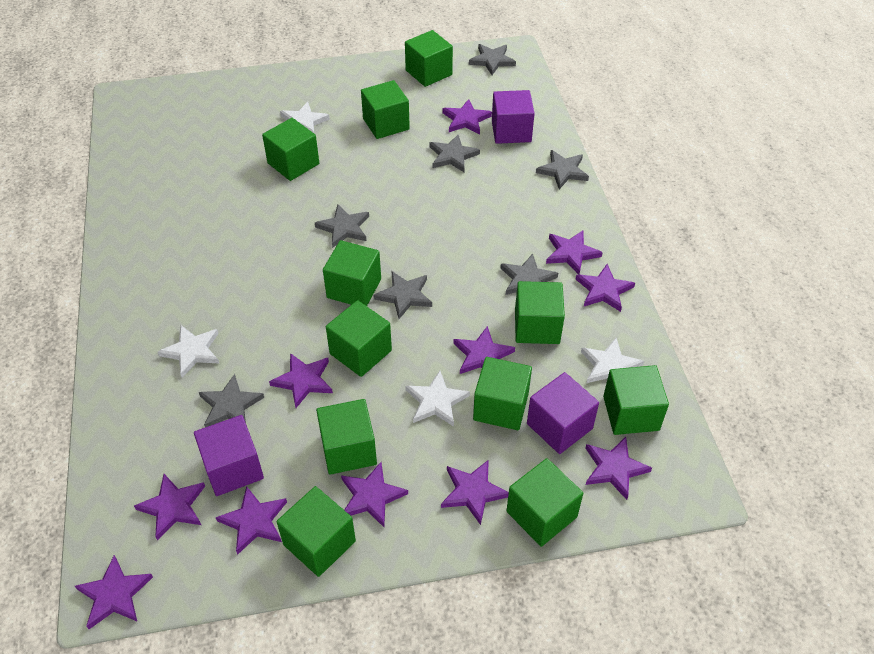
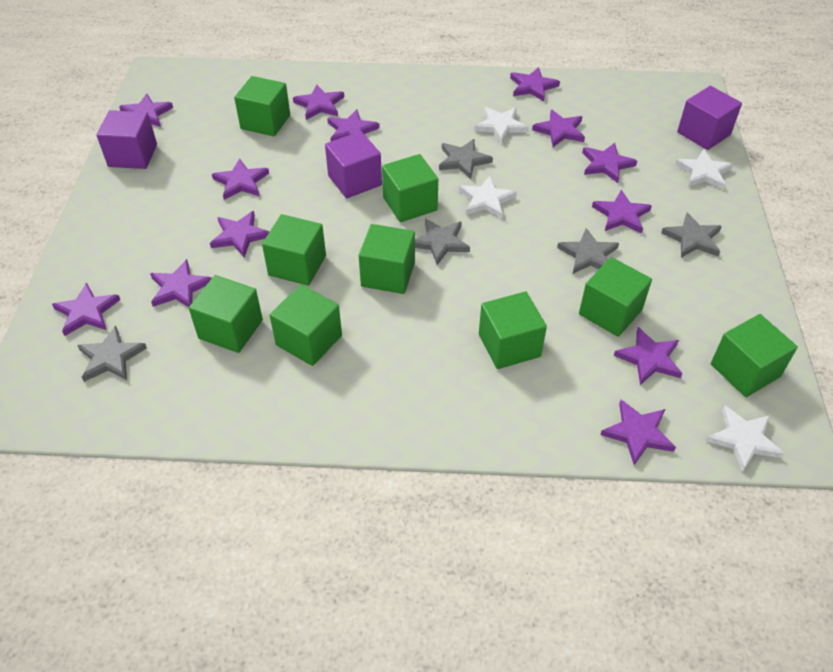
green cube: 11 -> 9
grey star: 7 -> 5
purple star: 11 -> 13

